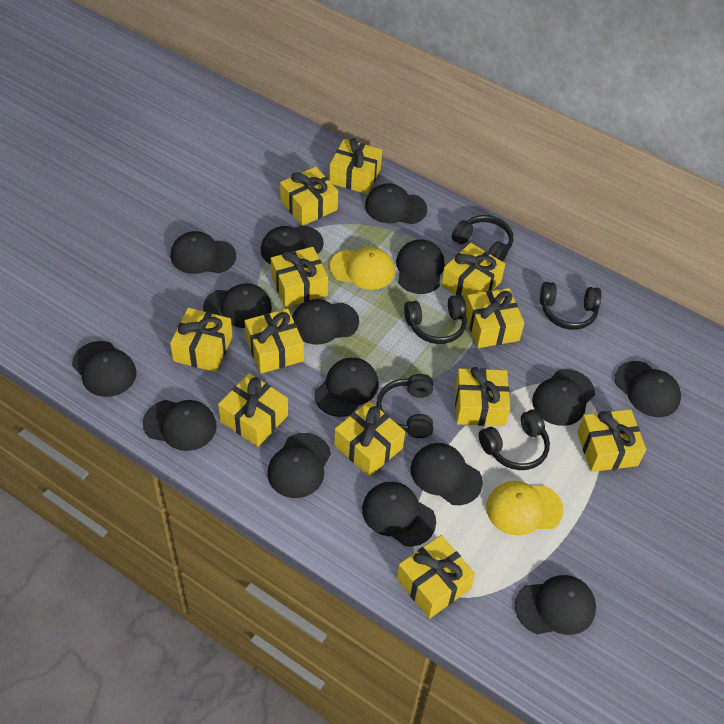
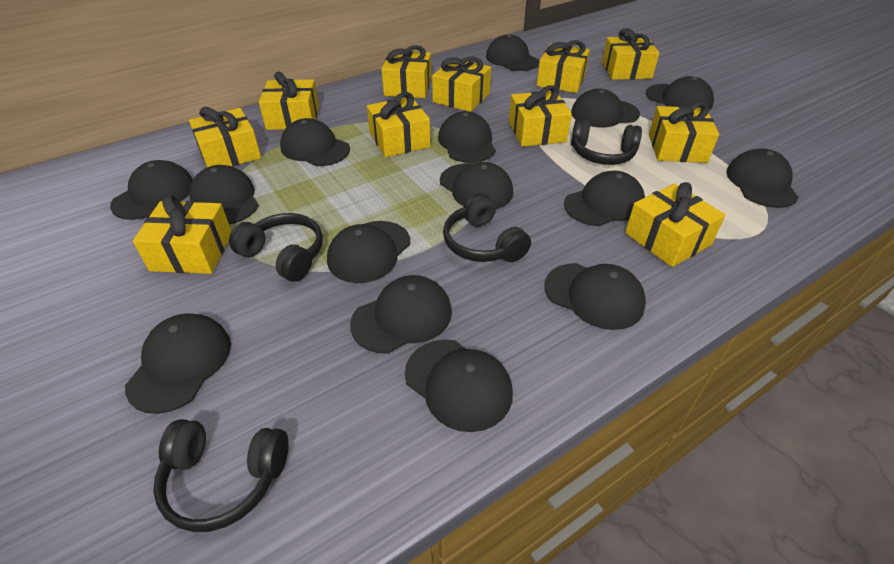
black headphones: 5 -> 4
yellow cap: 2 -> 0
yellow gift: 12 -> 11

